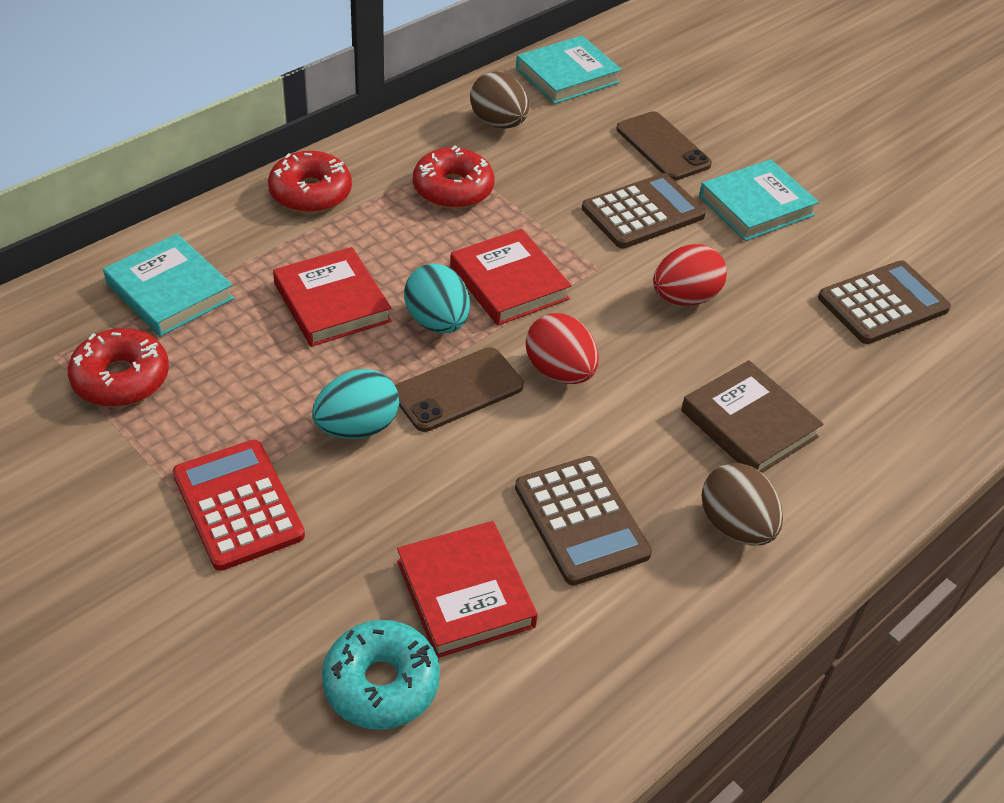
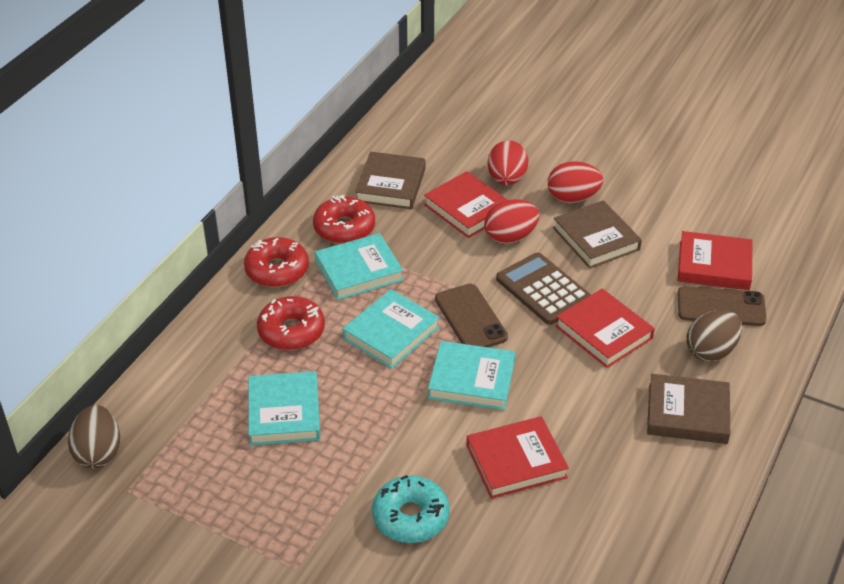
brown book: 1 -> 3
brown calculator: 3 -> 1
red book: 3 -> 4
red calculator: 1 -> 0
red egg: 2 -> 3
turquoise book: 3 -> 4
turquoise egg: 2 -> 0

